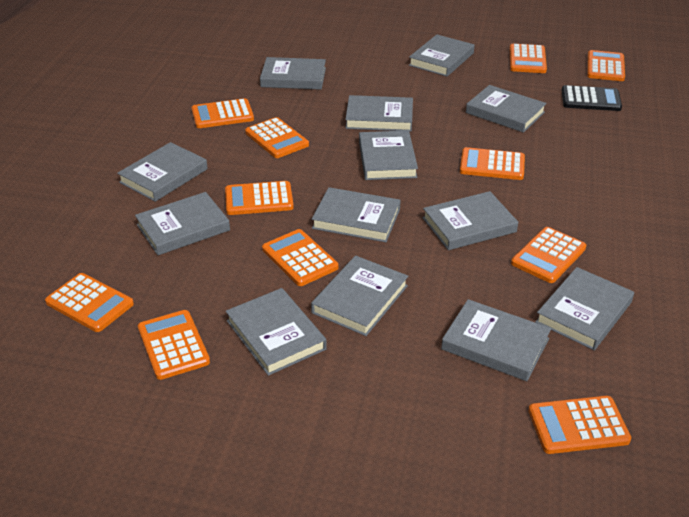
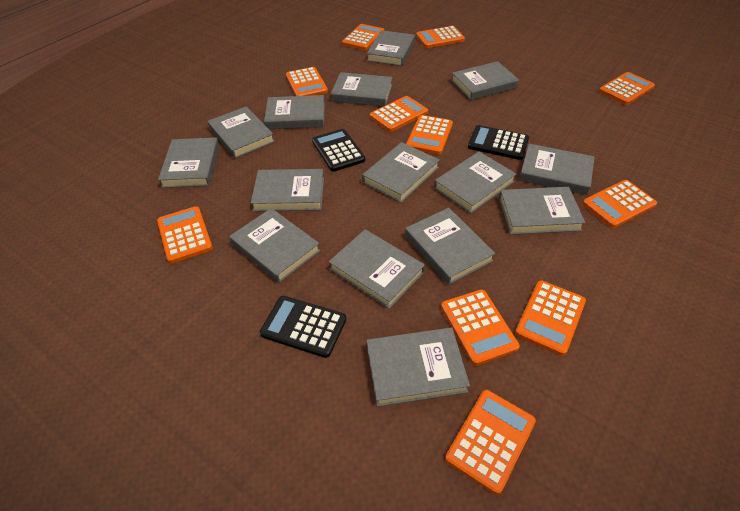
black calculator: 1 -> 3
grey book: 13 -> 15

